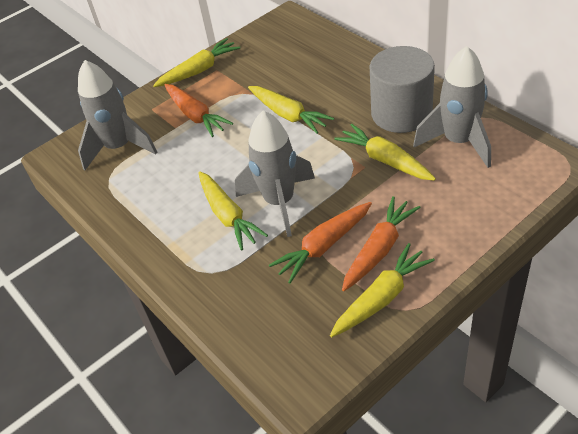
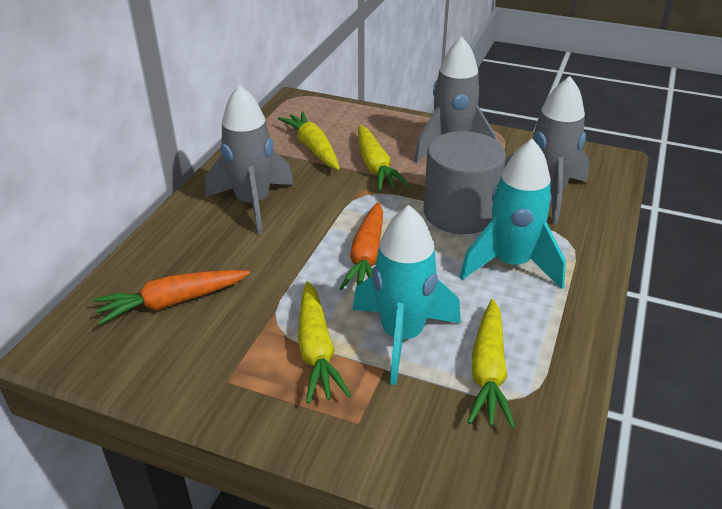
orange carrot: 3 -> 2
turquoise rocket: 0 -> 2
yellow carrot: 5 -> 4

